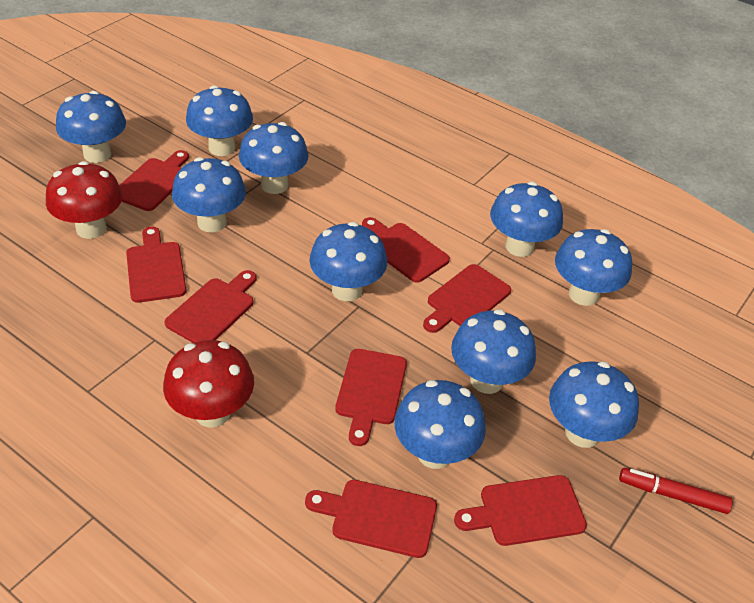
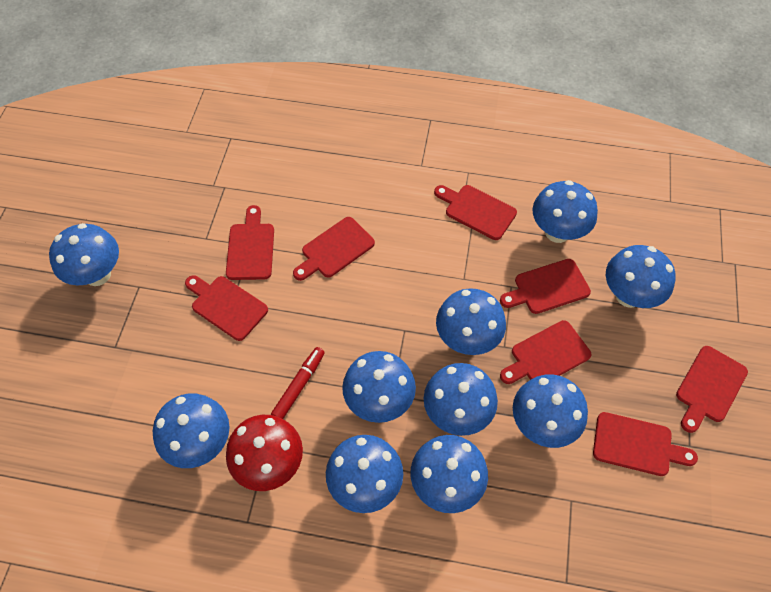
red mushroom: 2 -> 1

